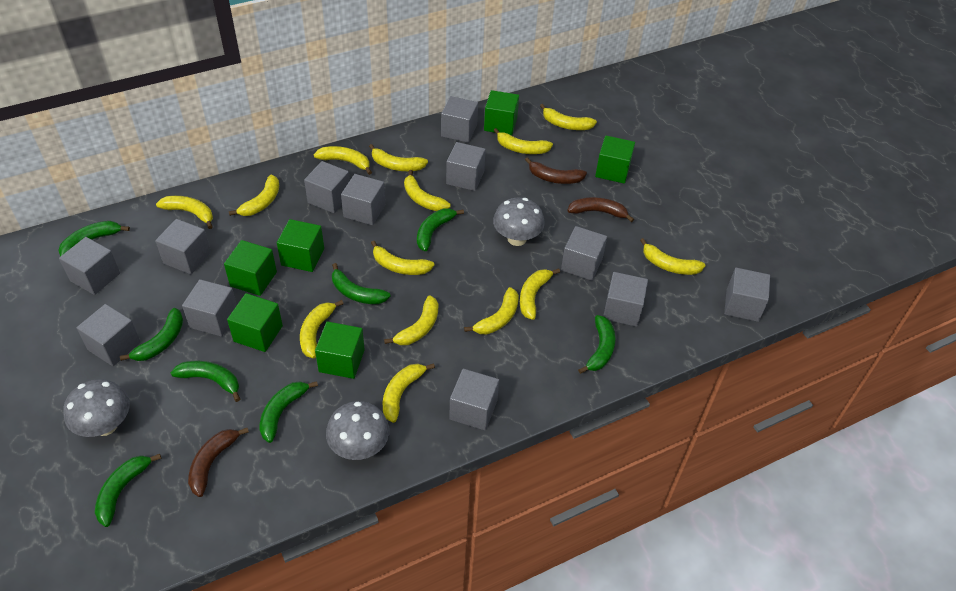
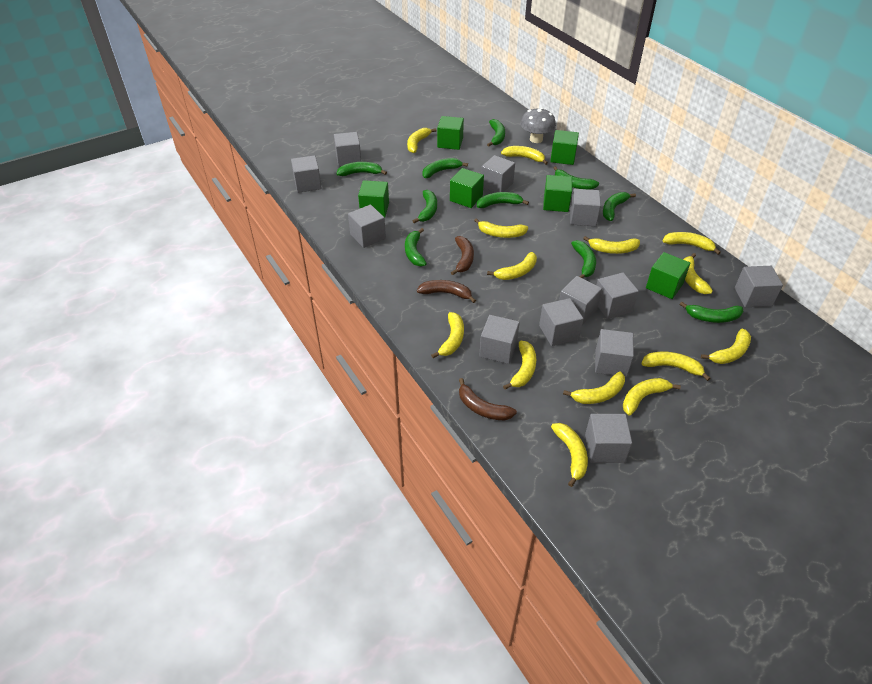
green banana: 8 -> 10
grey mushroom: 3 -> 1

